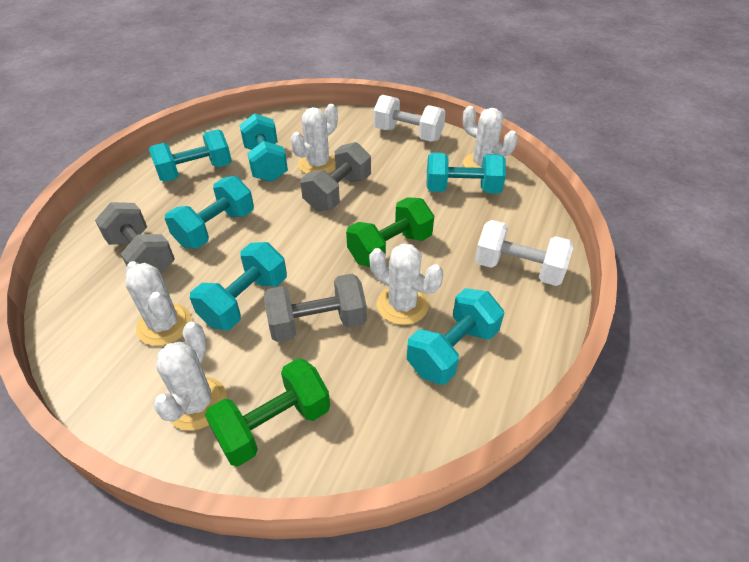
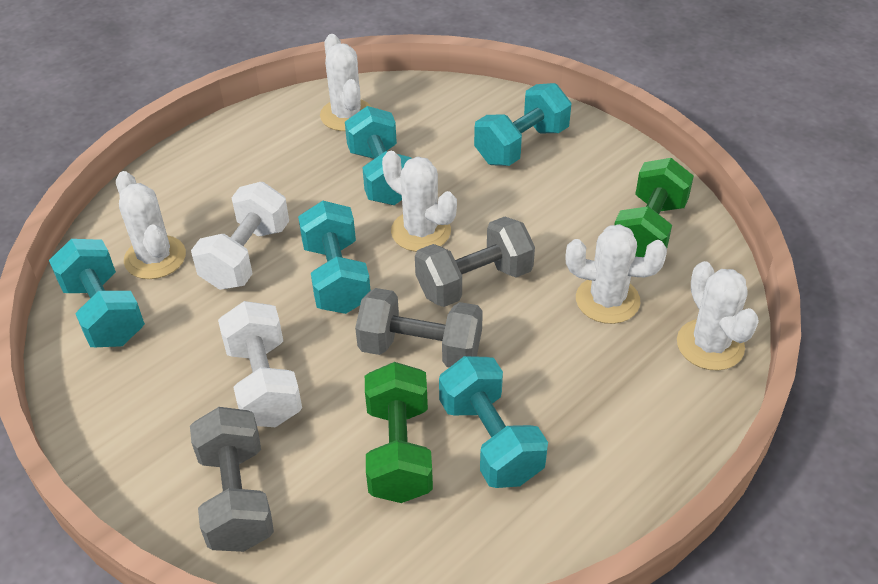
turquoise dumbbell: 6 -> 5

